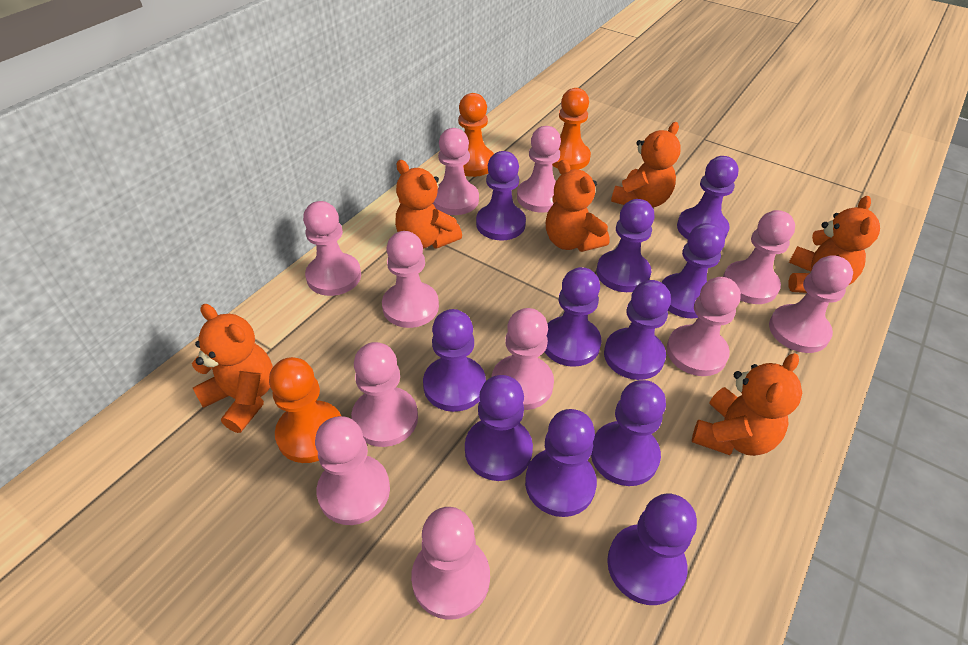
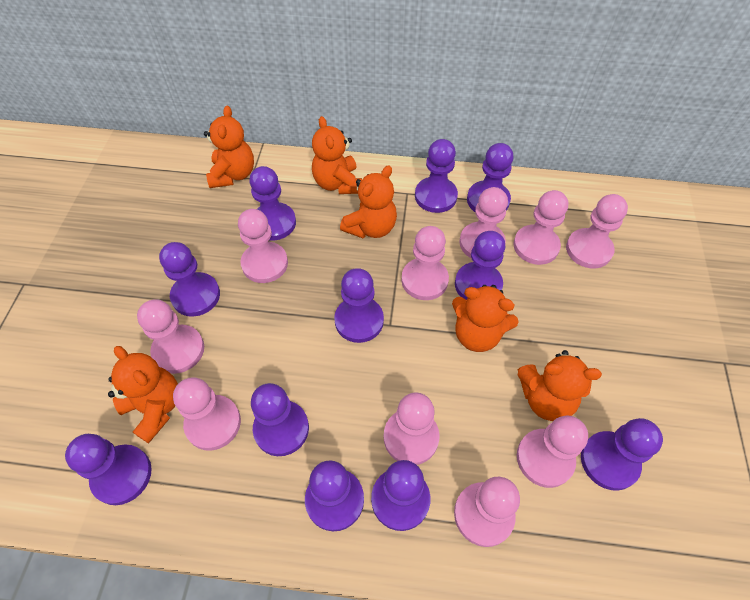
orange pawn: 3 -> 0
pink pawn: 11 -> 10

